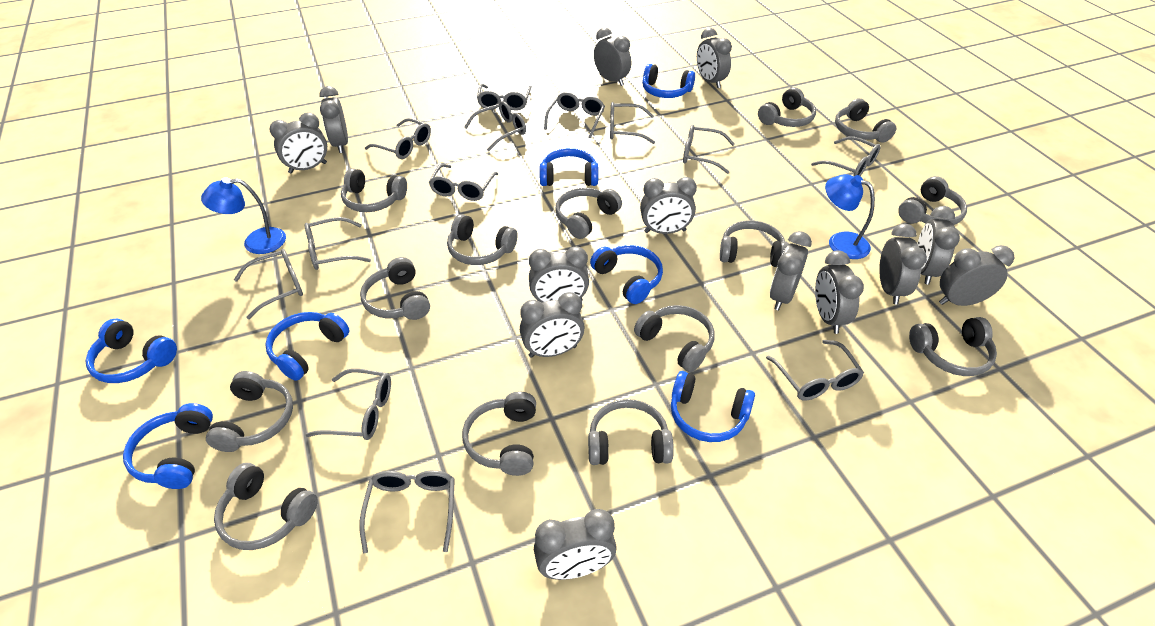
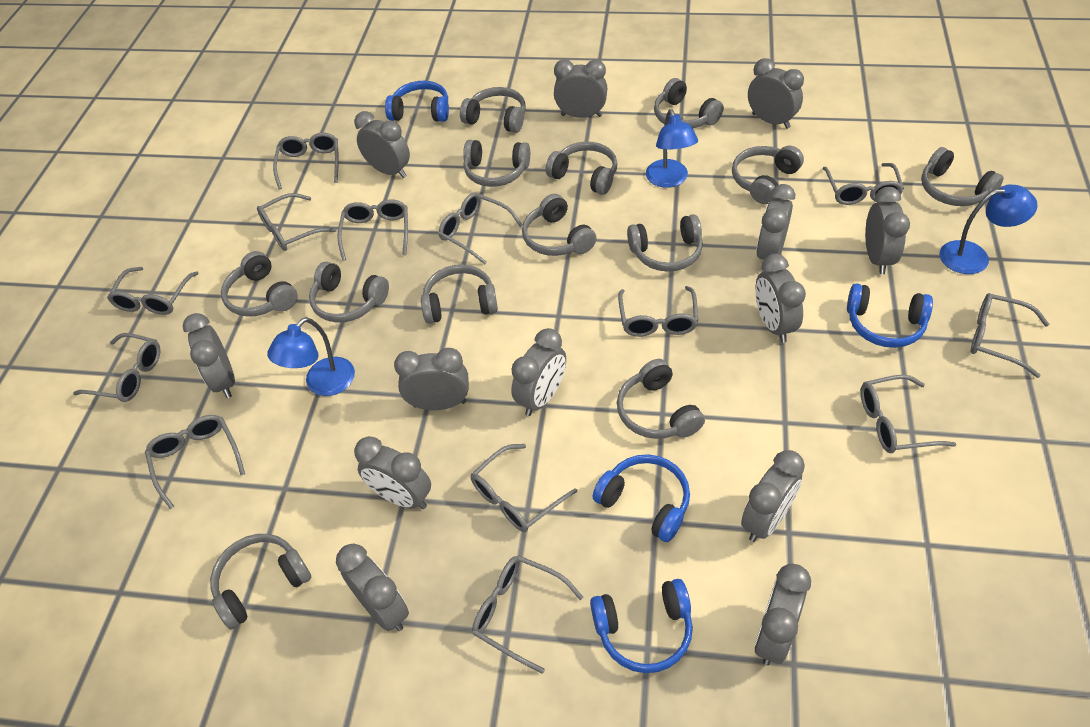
blue headphones: 7 -> 4
blue lamp: 2 -> 3
grey headphones: 14 -> 13

